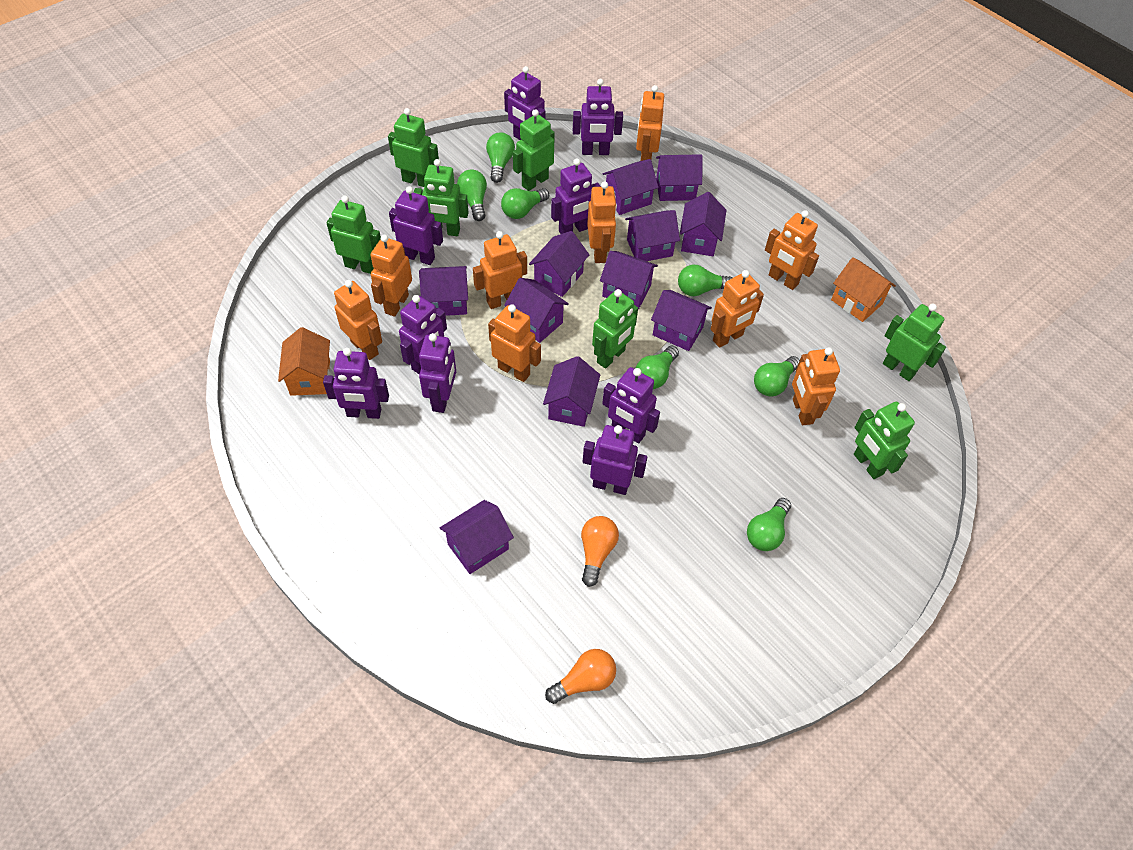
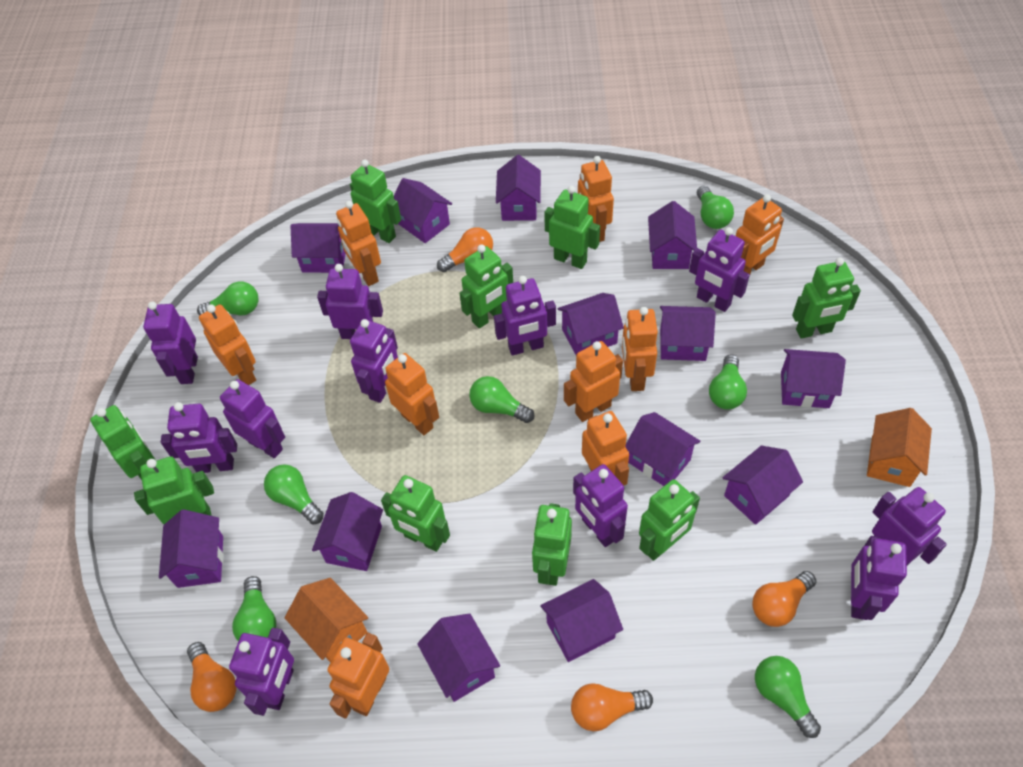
green robot: 7 -> 9
orange light bulb: 2 -> 4
purple house: 11 -> 13
purple robot: 9 -> 11

